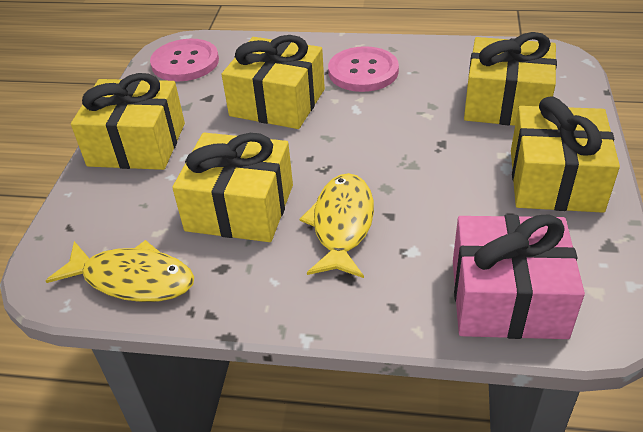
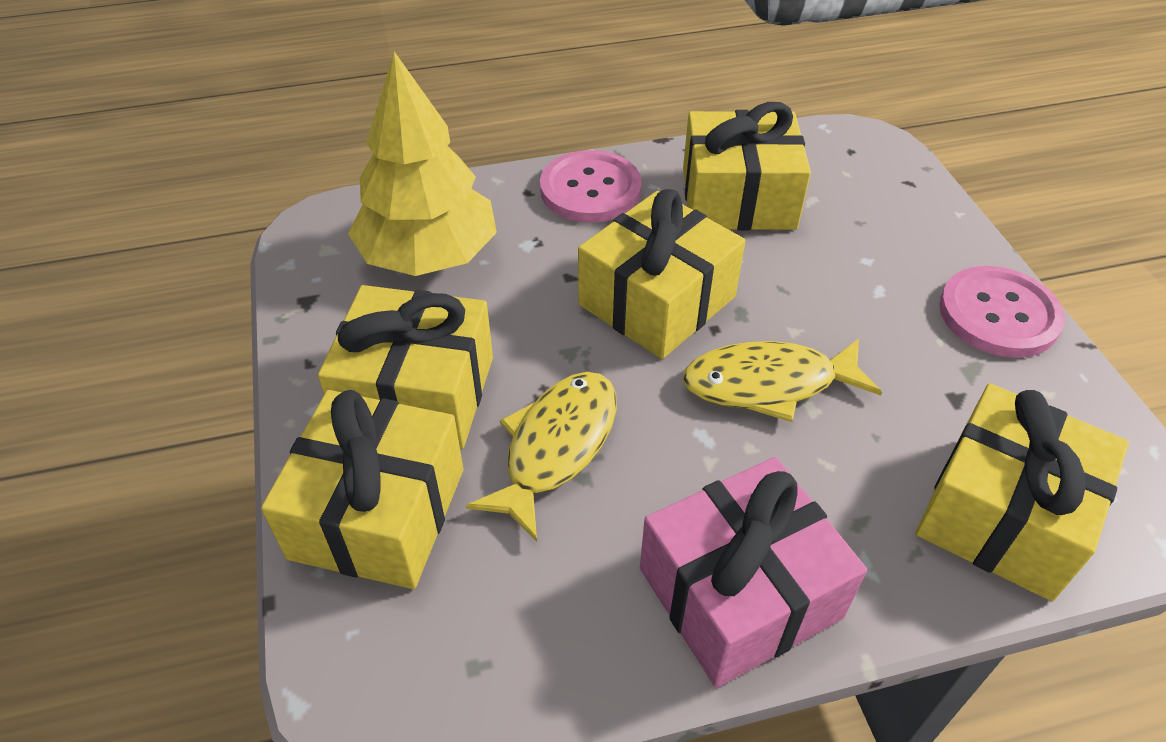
yellow tree: 0 -> 1

